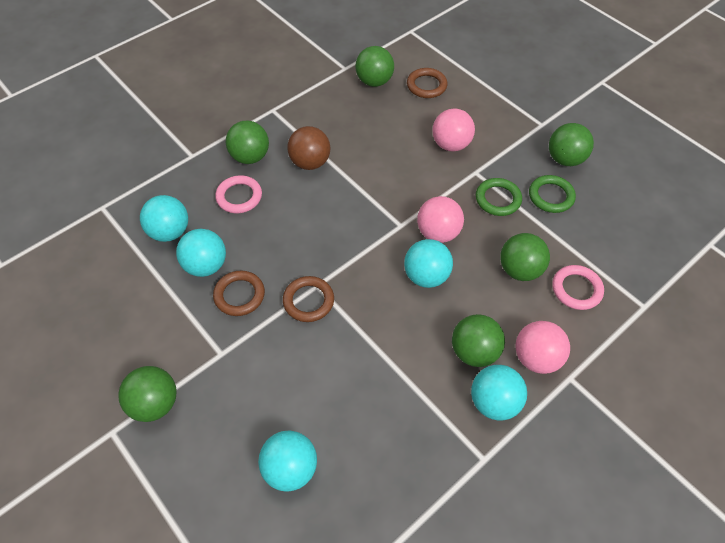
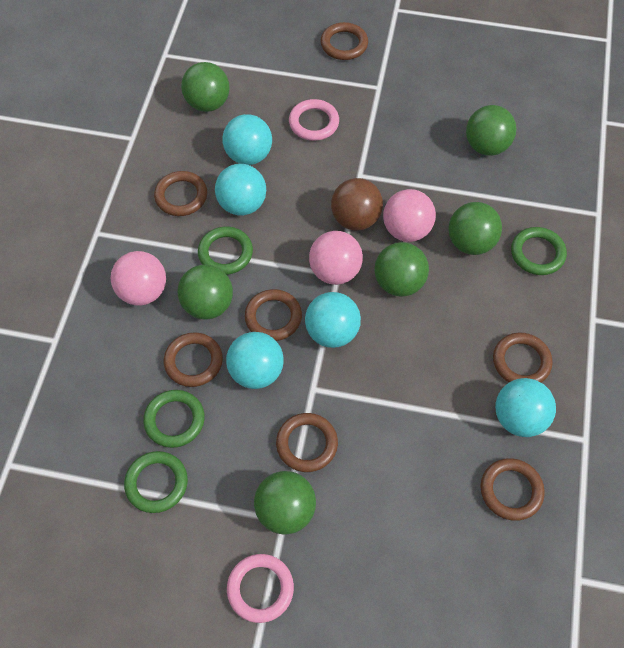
brown ring: 3 -> 7
green ring: 2 -> 4

